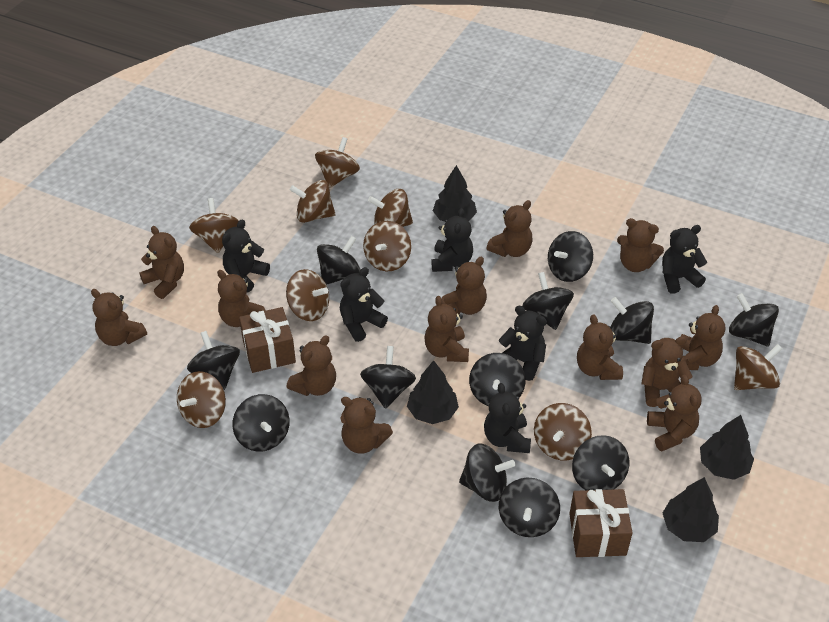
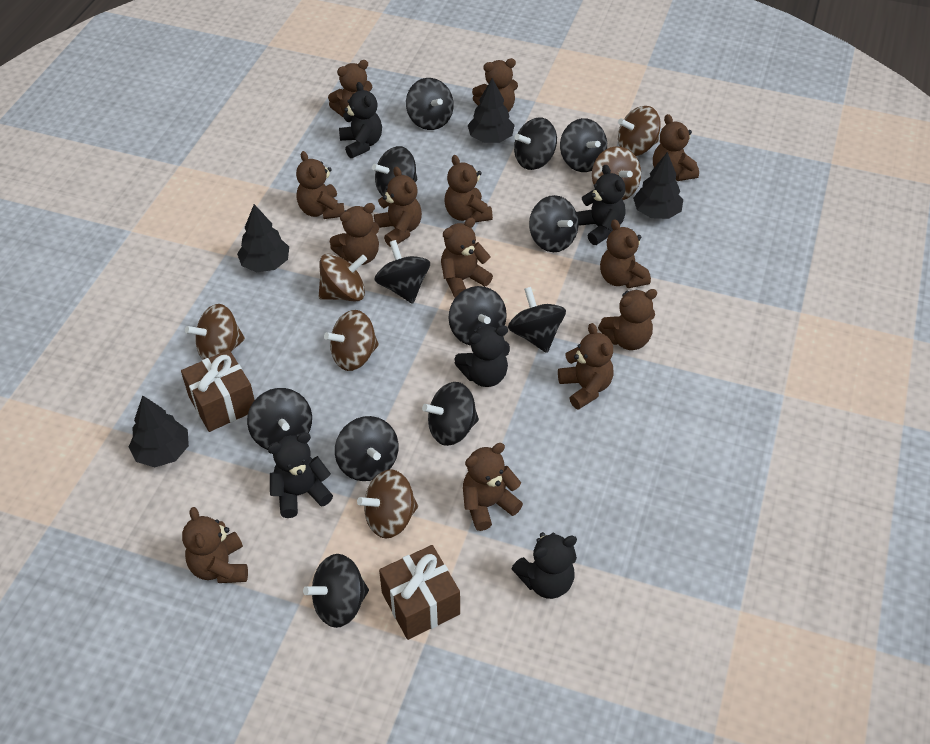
black teddy bear: 6 -> 5
brown spinning top: 9 -> 6

